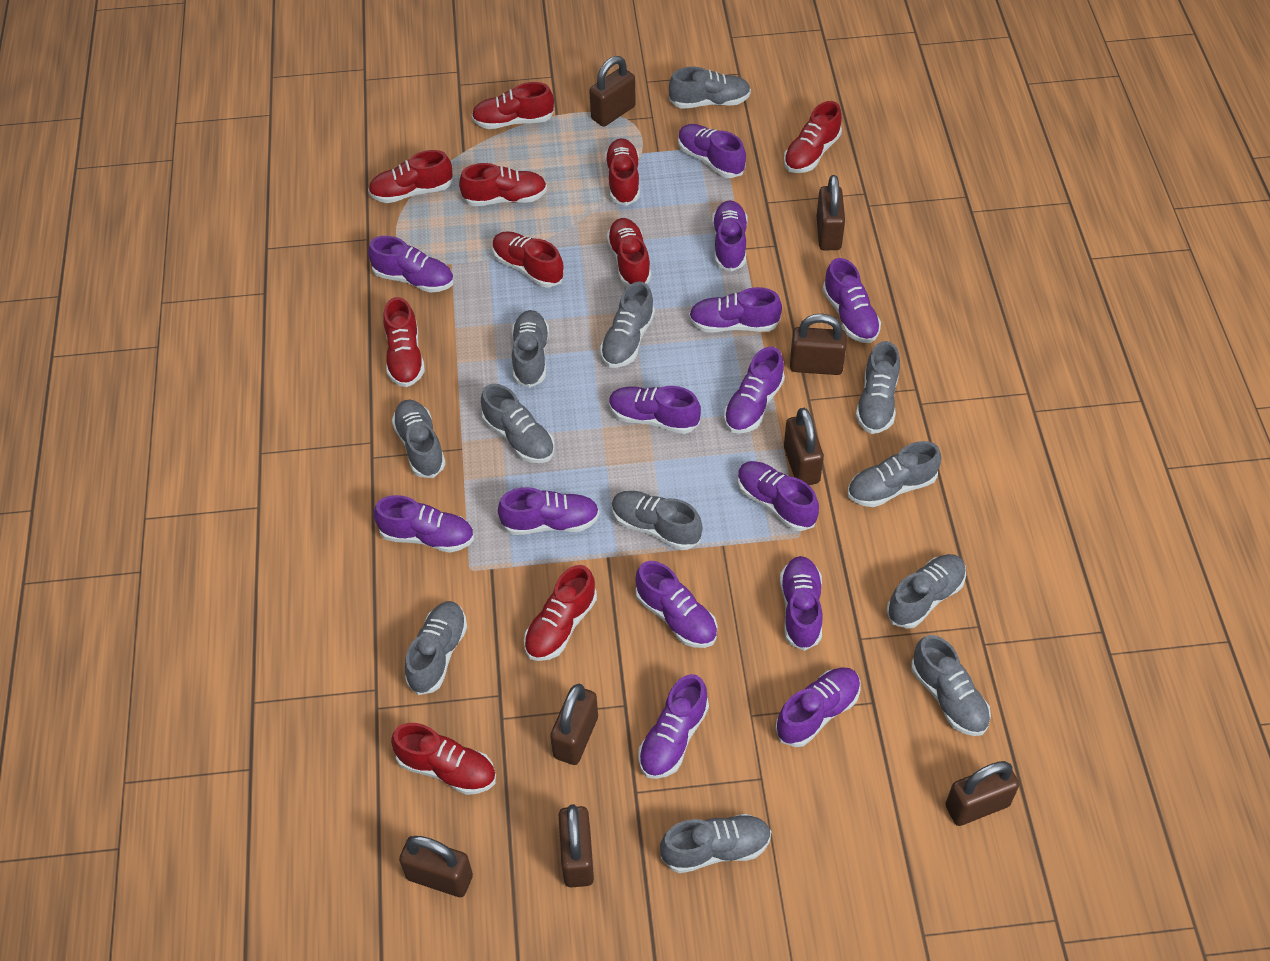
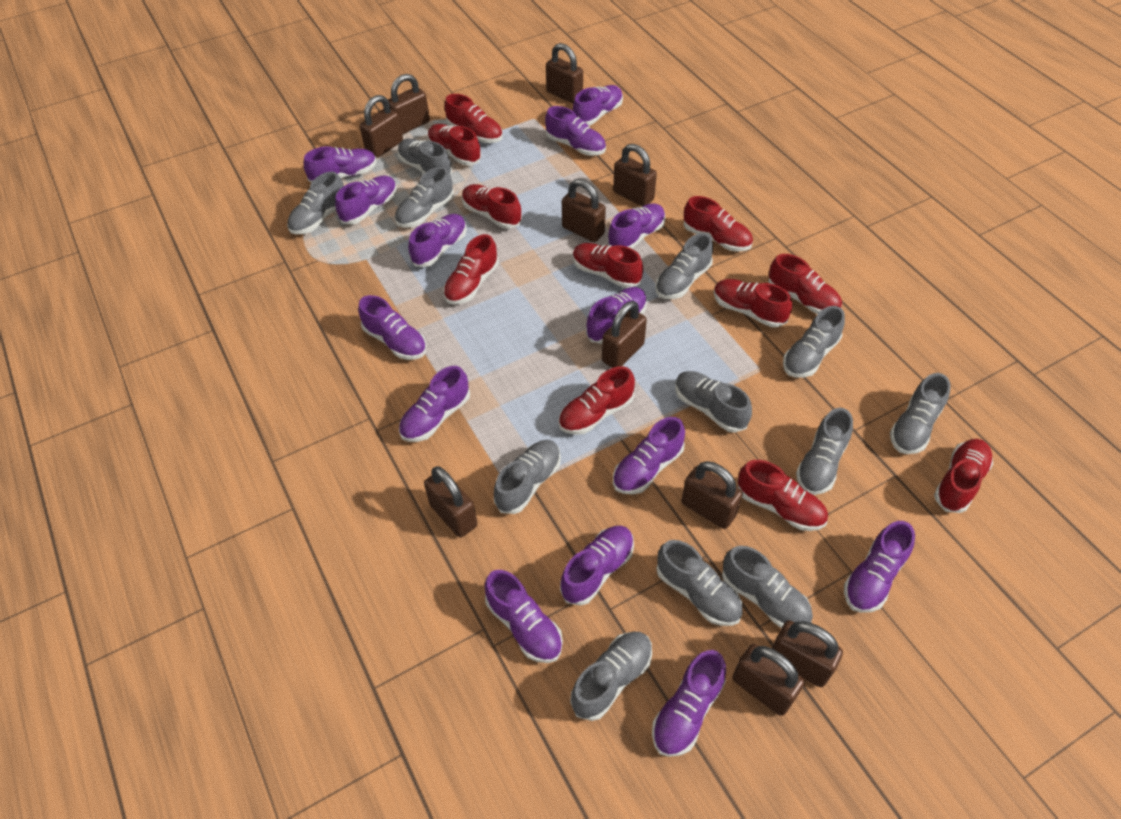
brown padlock: 8 -> 10
red shoe: 10 -> 11

